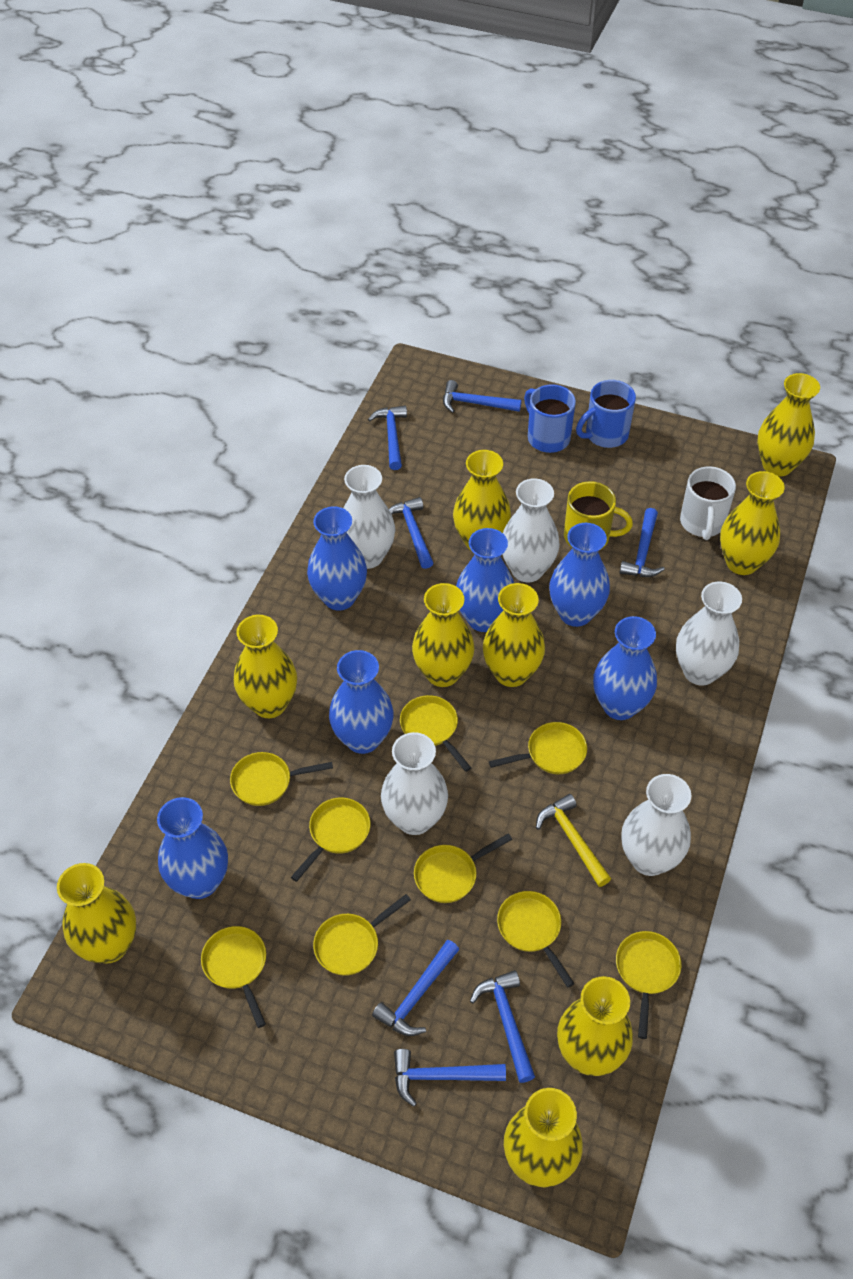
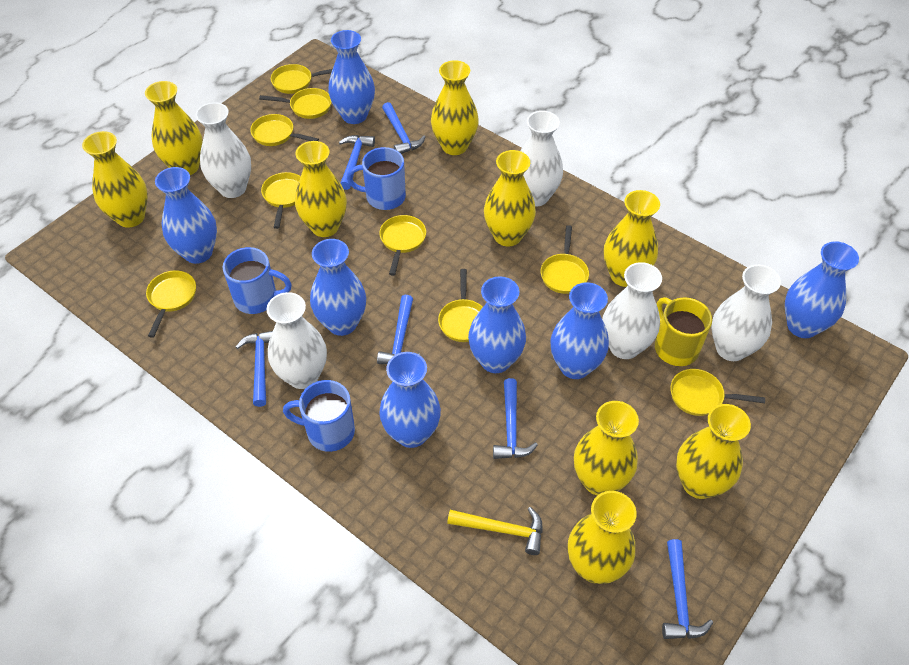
blue hammer: 7 -> 6
blue mug: 2 -> 3
blue vase: 6 -> 7
white mug: 1 -> 0

